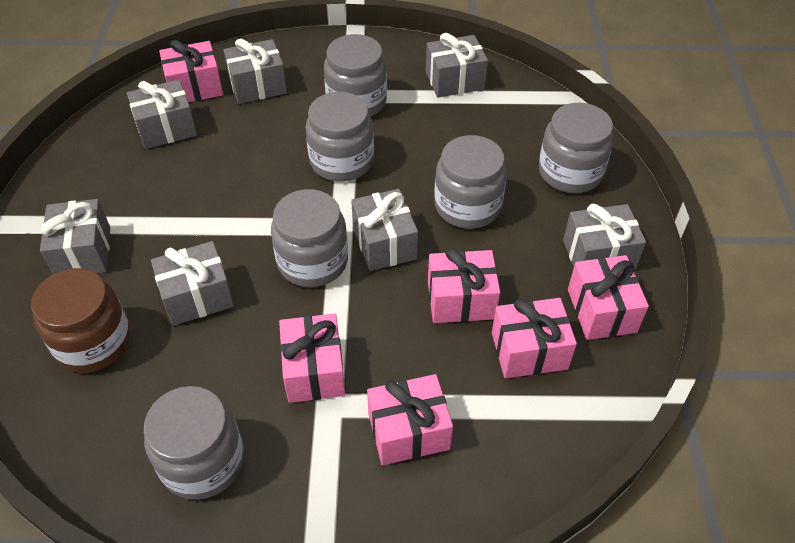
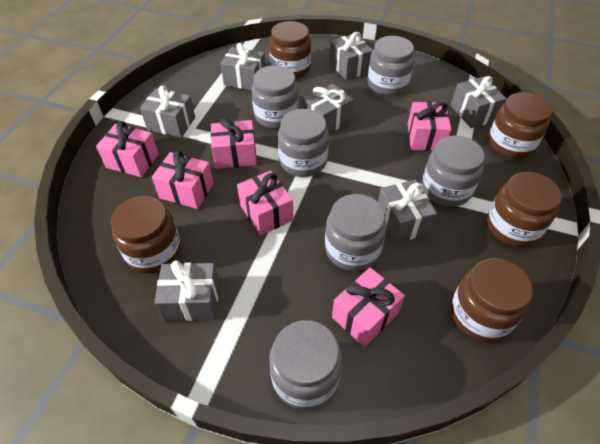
brown jar: 1 -> 5

